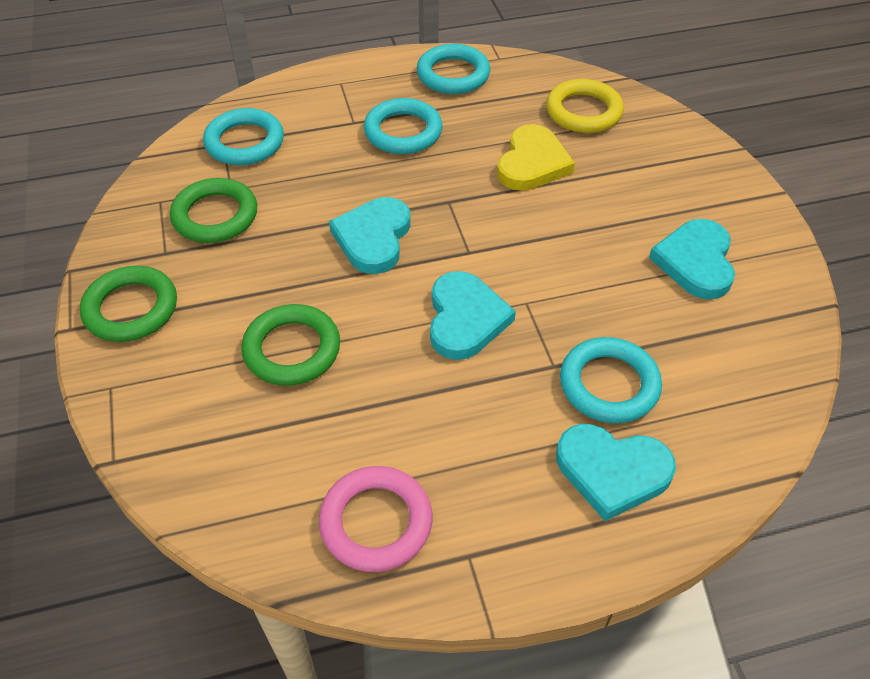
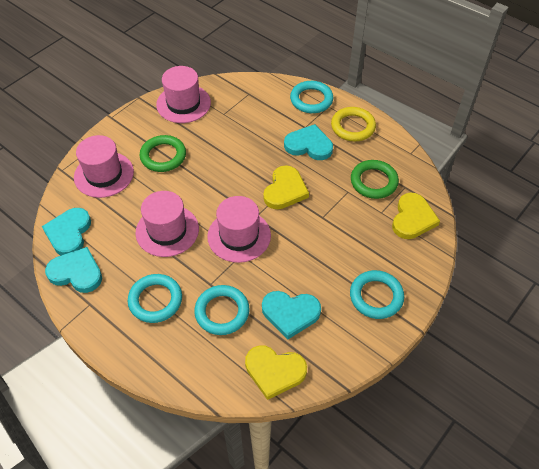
green ring: 3 -> 2
pink hat: 0 -> 4
pink ring: 1 -> 0
yellow heart: 1 -> 3

